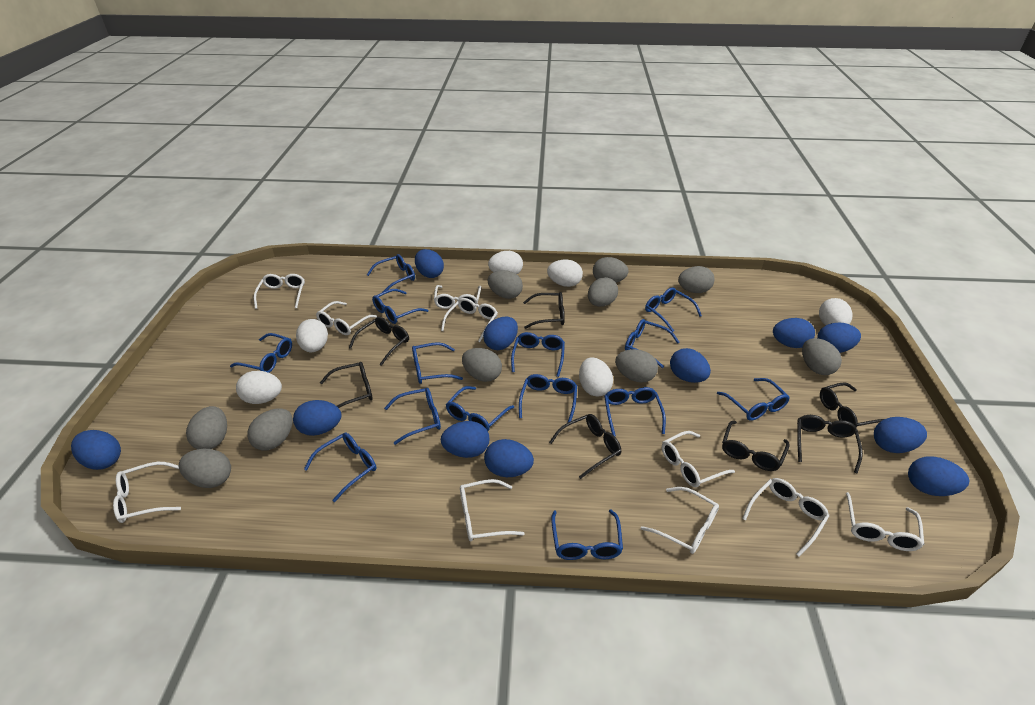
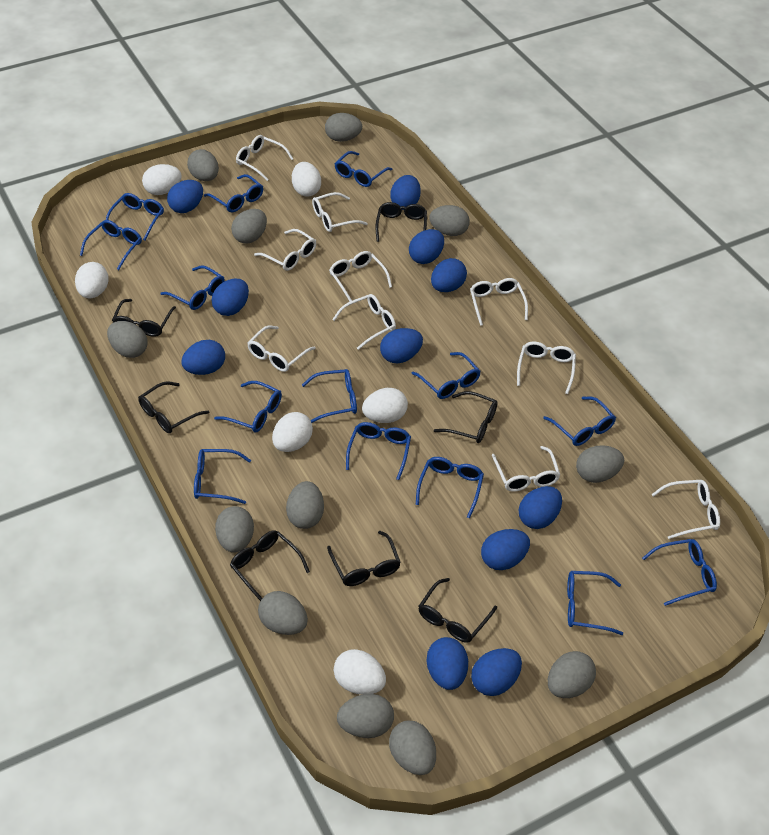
grey egg: 10 -> 12

